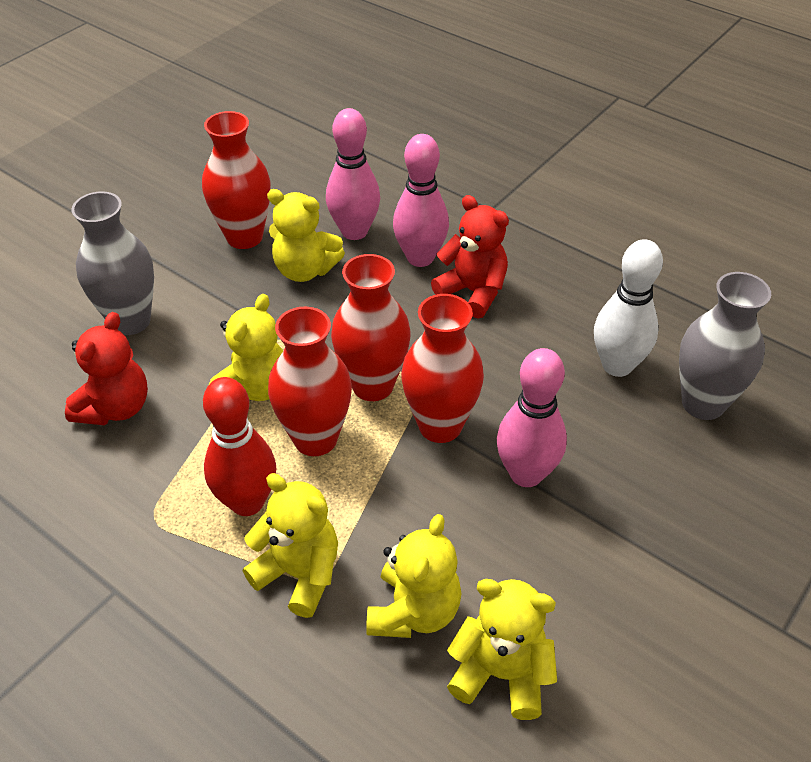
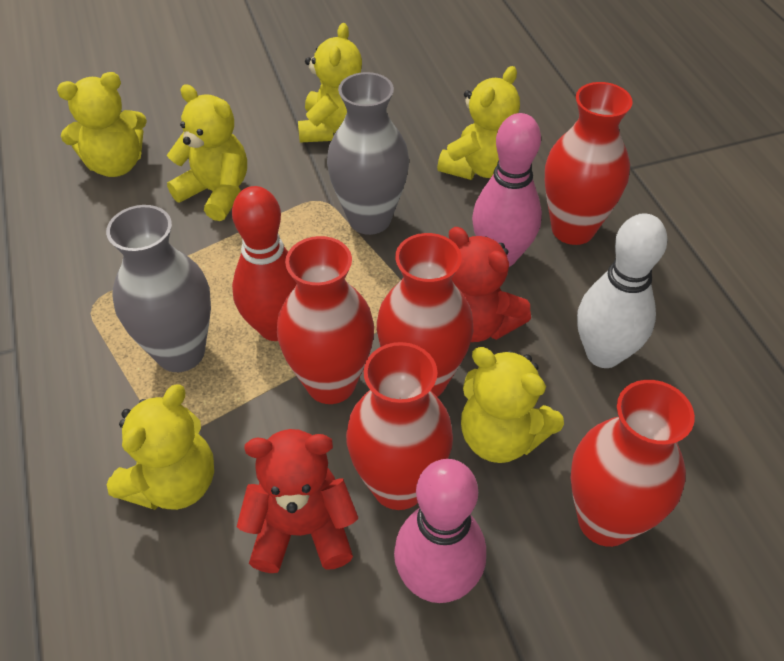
pink bowling pin: 3 -> 2
red vase: 4 -> 5
yellow teddy bear: 5 -> 6

